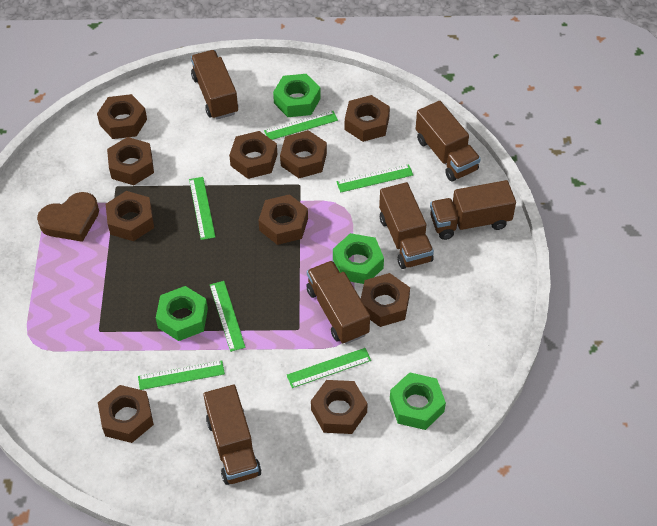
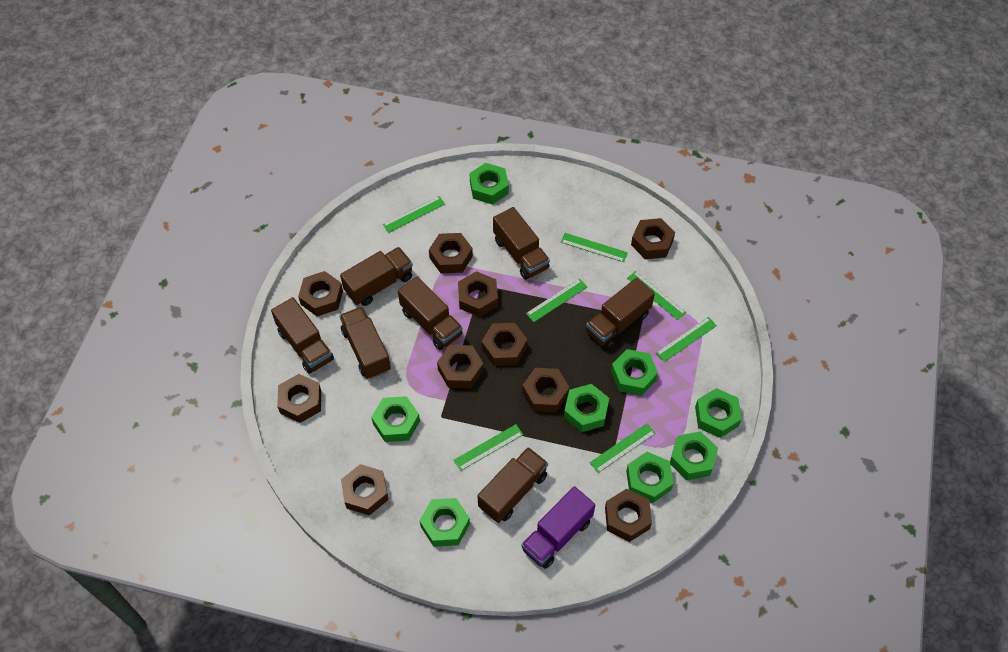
brown heart: 1 -> 0
brown truck: 6 -> 7
green nut: 4 -> 8
green ruler: 6 -> 7
purple truck: 0 -> 1

